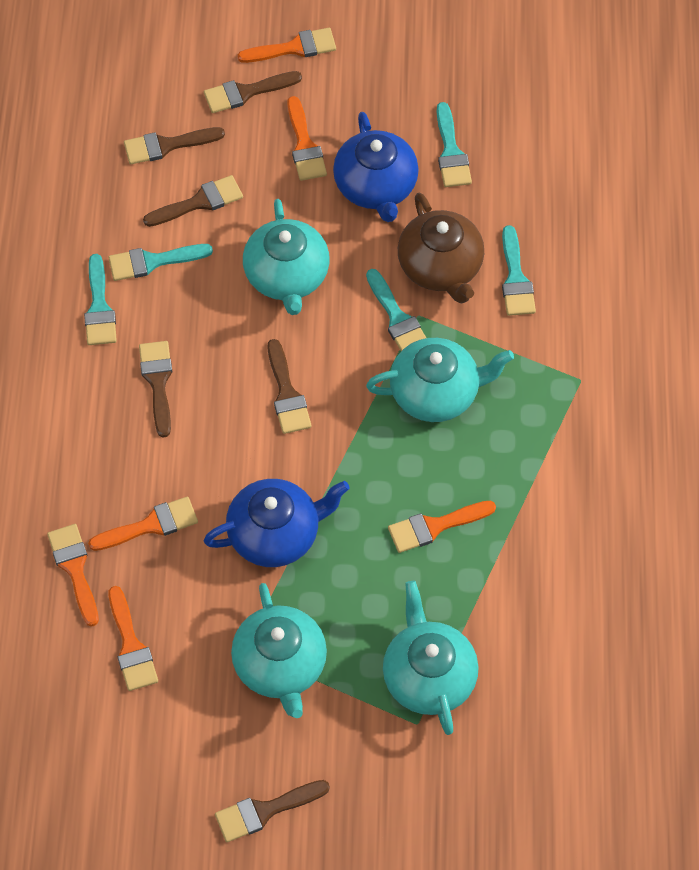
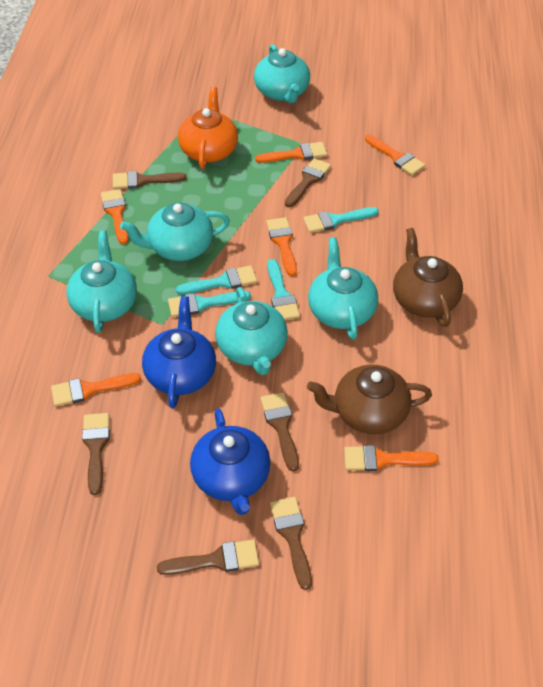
brown teapot: 1 -> 2
orange teapot: 0 -> 1
turquoise brush: 5 -> 4
turquoise teapot: 4 -> 5

